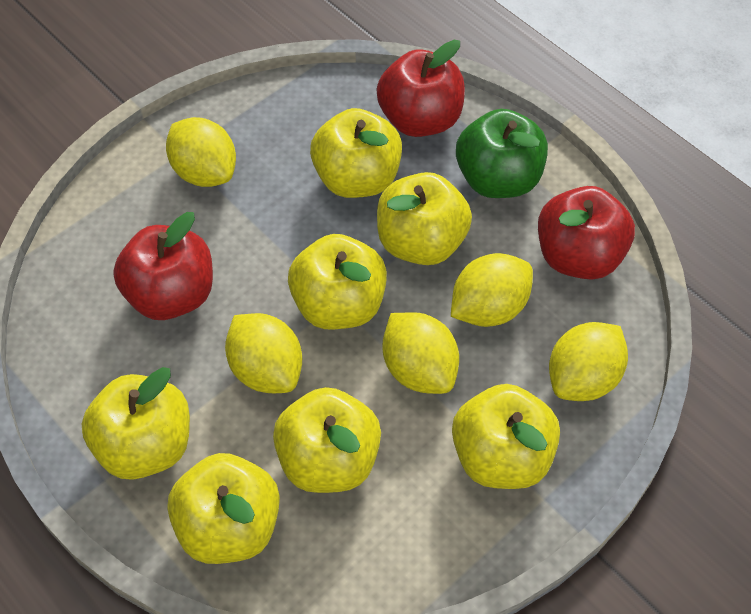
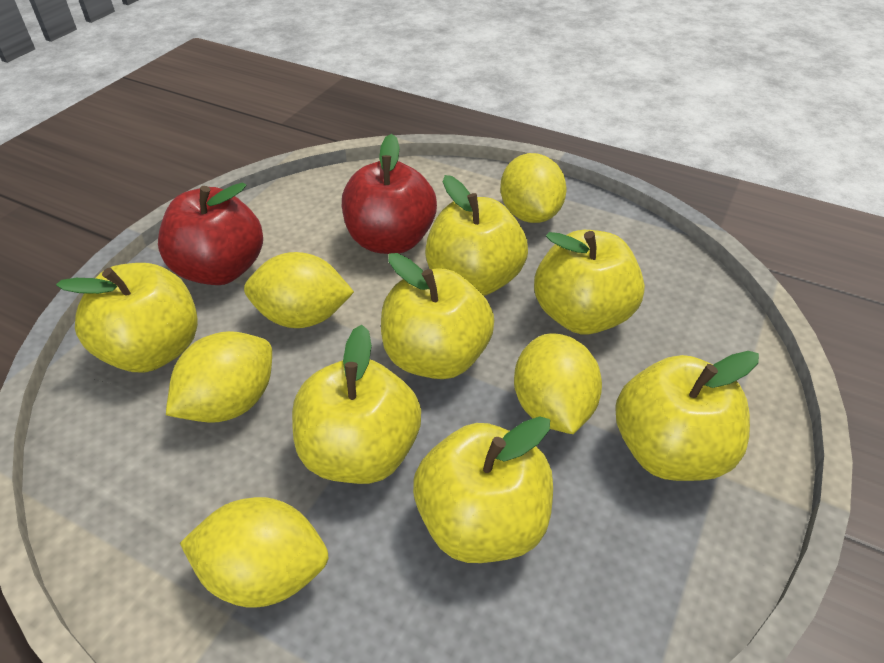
green apple: 1 -> 0
red apple: 3 -> 2

